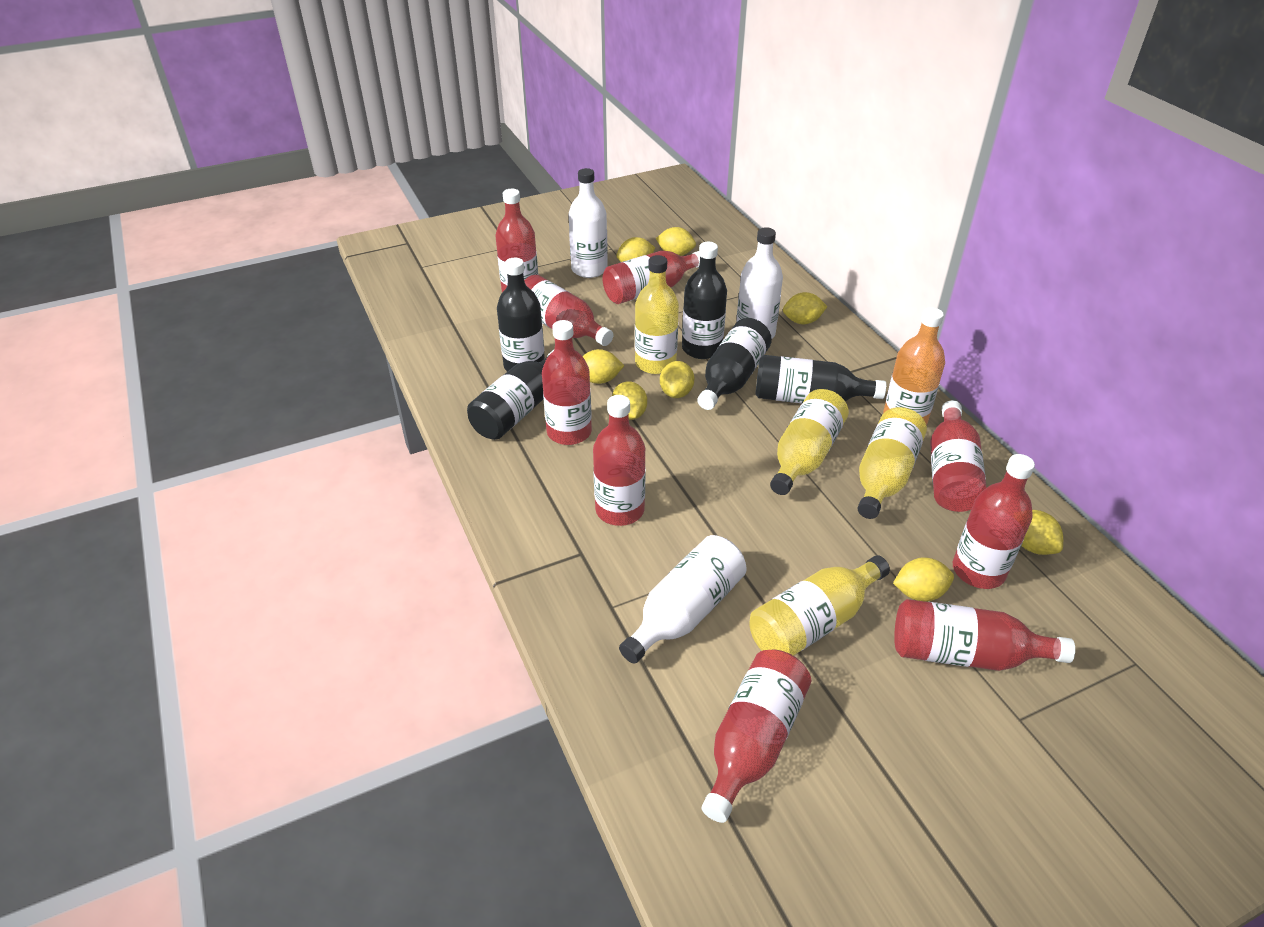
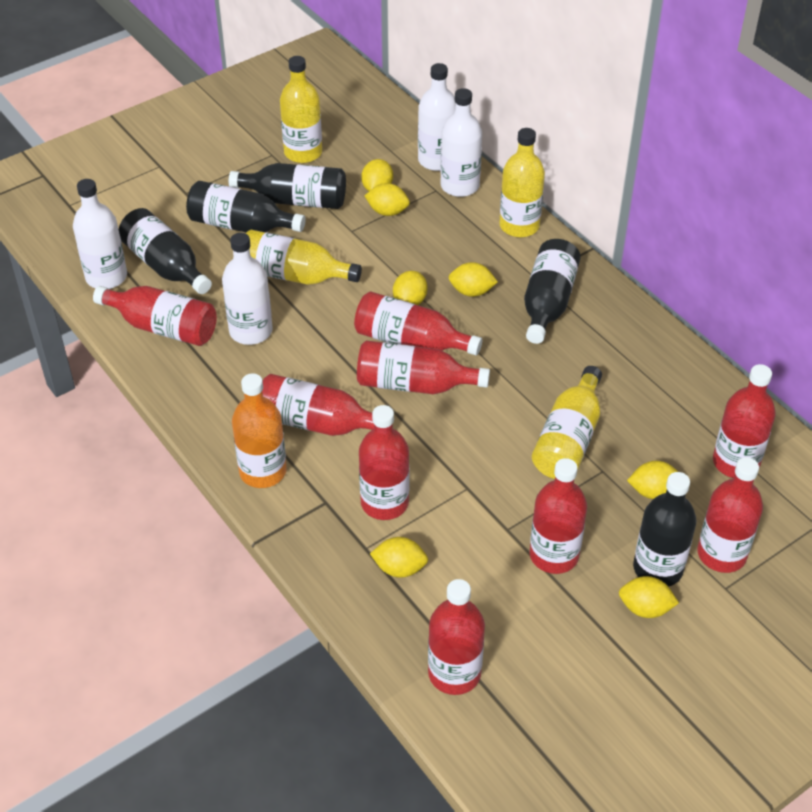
white bottle: 3 -> 4
yellow lemon: 8 -> 7

